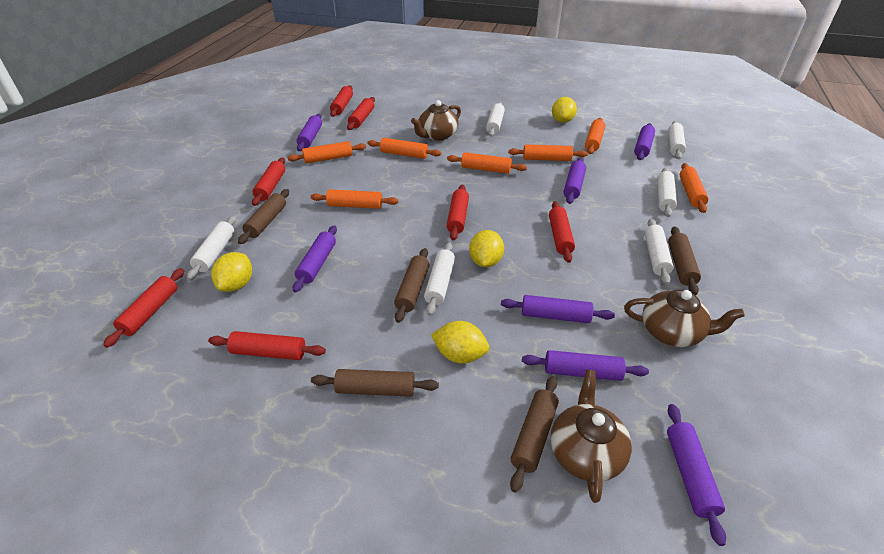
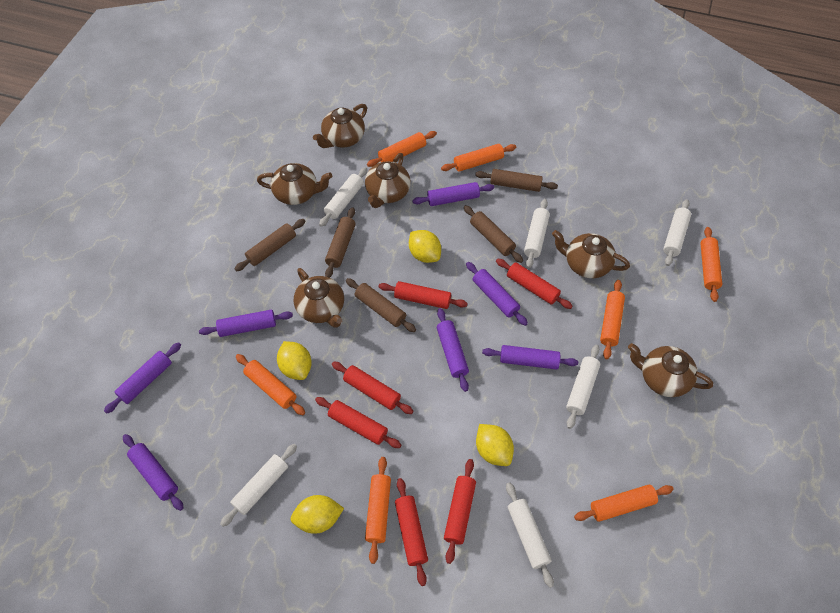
brown teapot: 3 -> 6
red rolling pin: 7 -> 6

